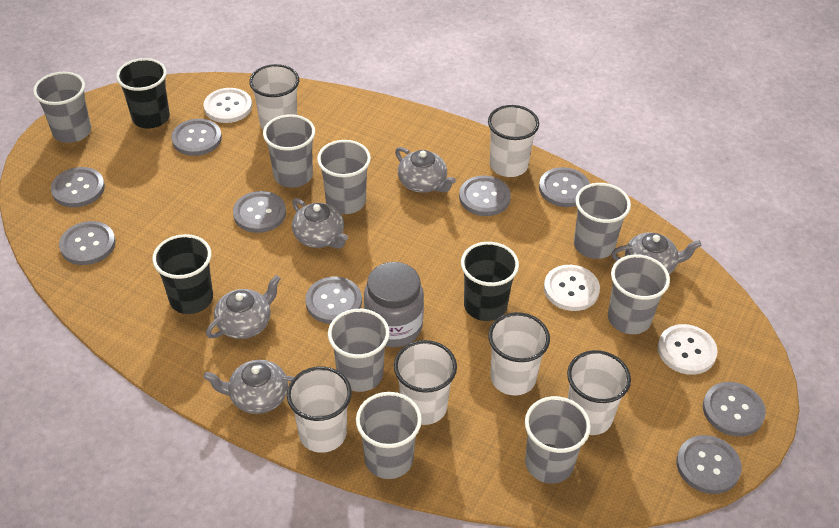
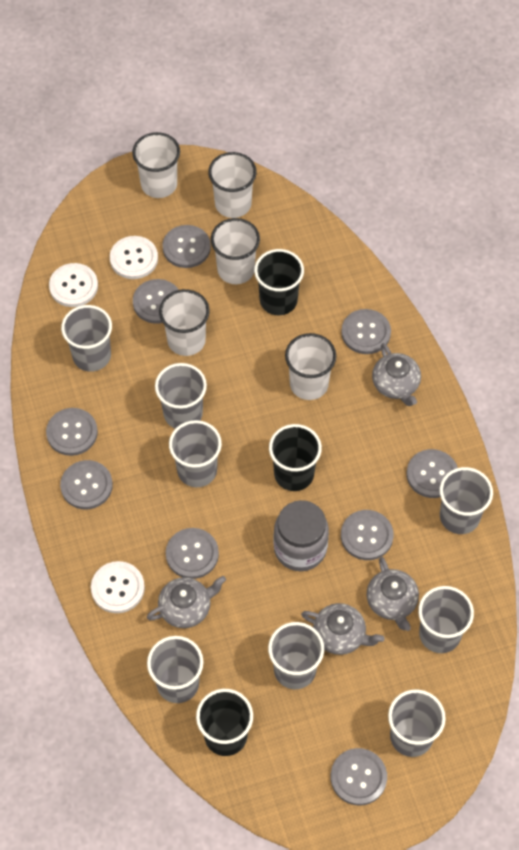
grey teapot: 5 -> 4
white cup: 6 -> 5

